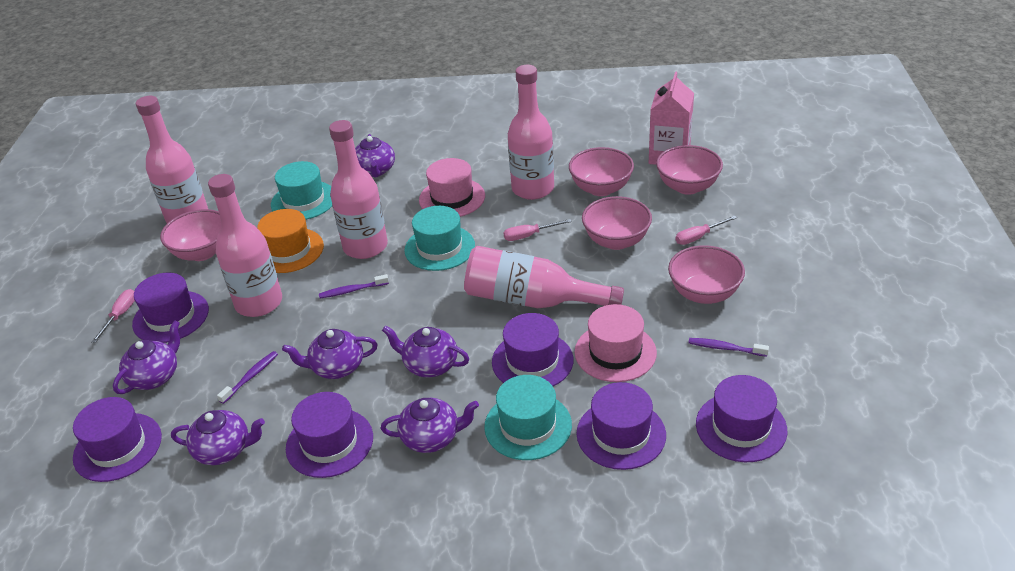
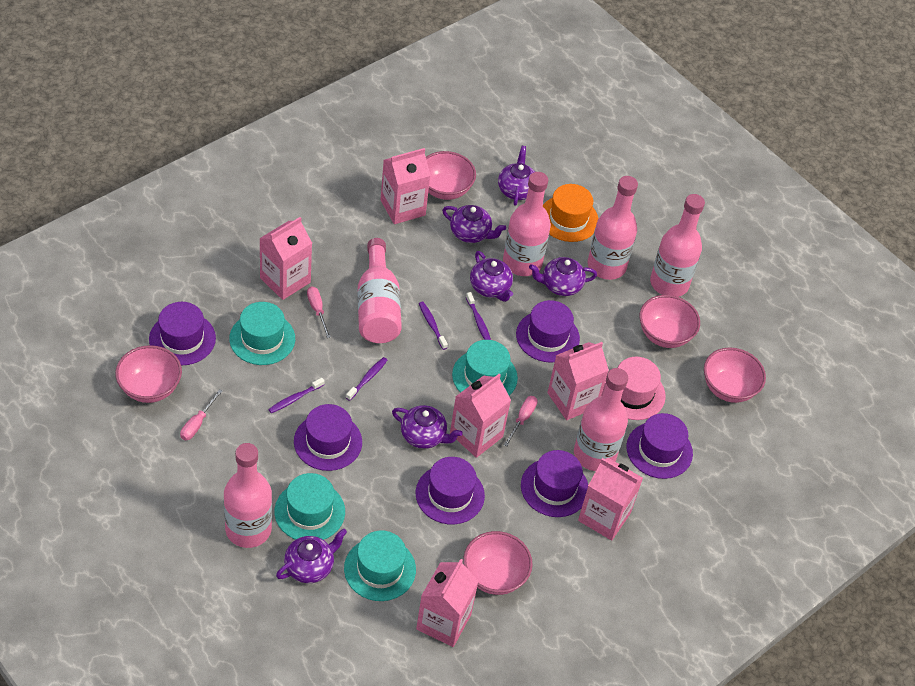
pink bottle: 5 -> 6
pink carton: 1 -> 6
pink hat: 2 -> 1
purple toothbrush: 3 -> 4
turquoise hat: 3 -> 4

